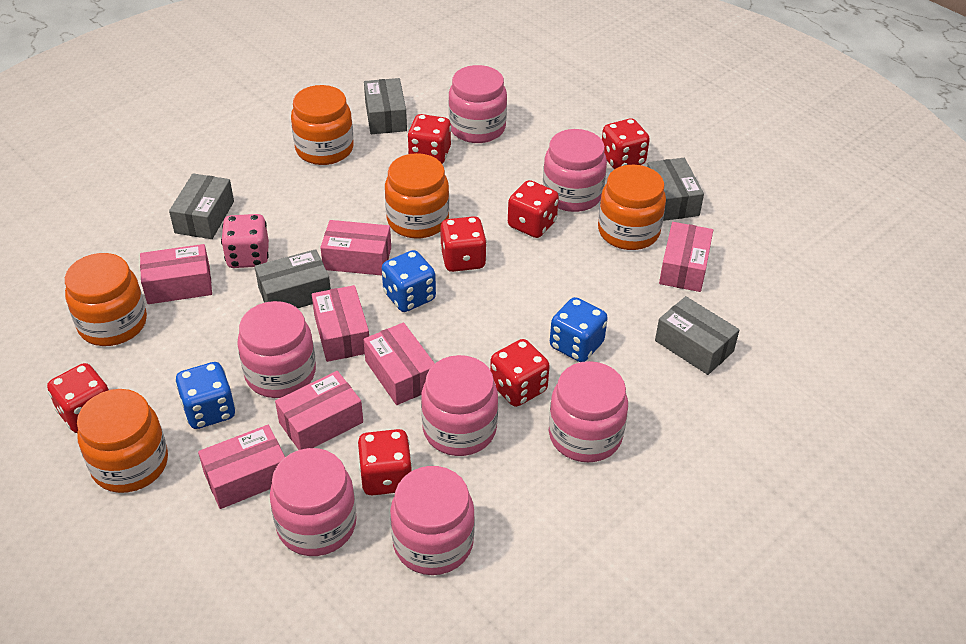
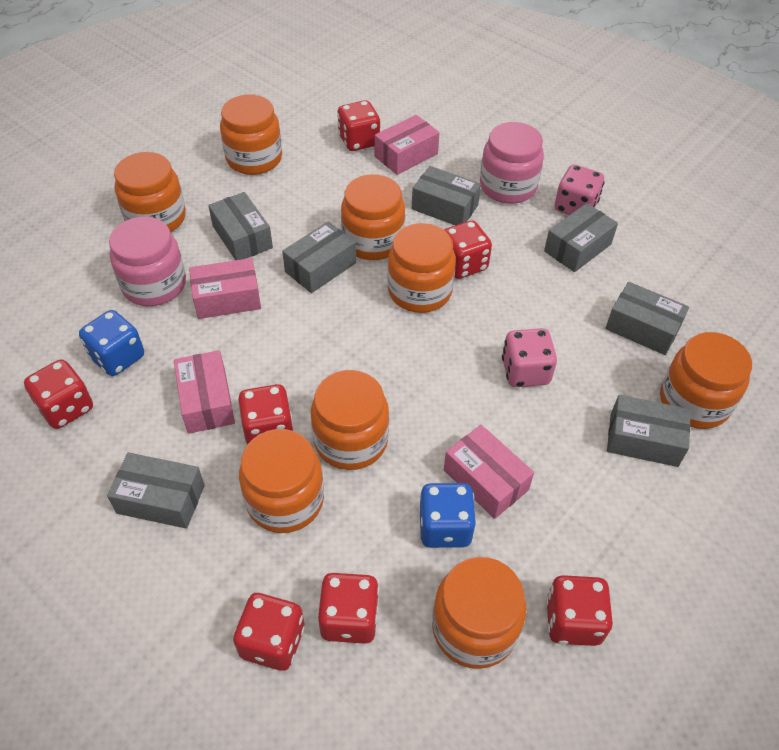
blue dice: 3 -> 2
grey box: 5 -> 7
orange jar: 5 -> 8
pink box: 7 -> 4
pink dice: 1 -> 2
pink jar: 7 -> 2

